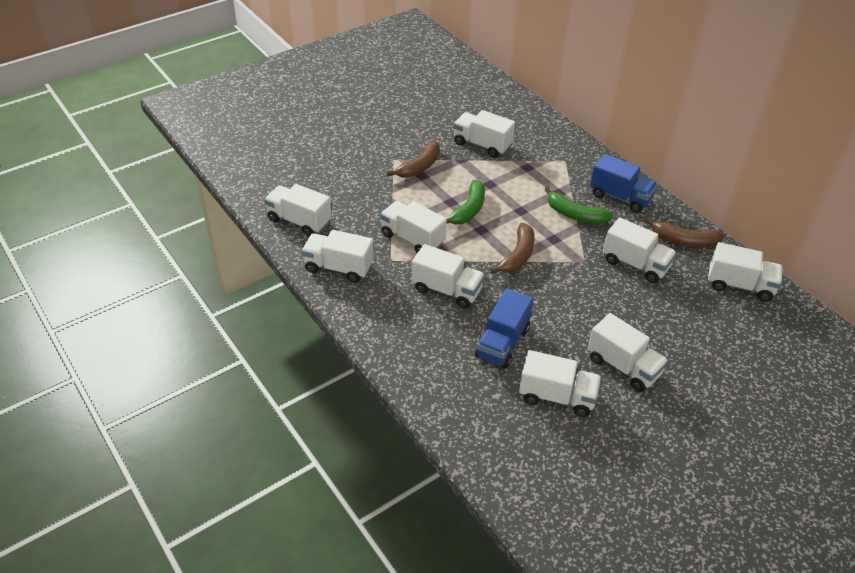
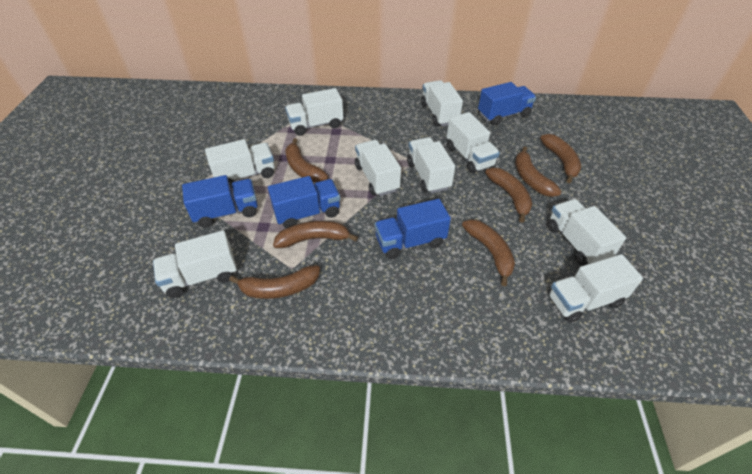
blue truck: 2 -> 4
brown banana: 3 -> 7
green banana: 2 -> 0

